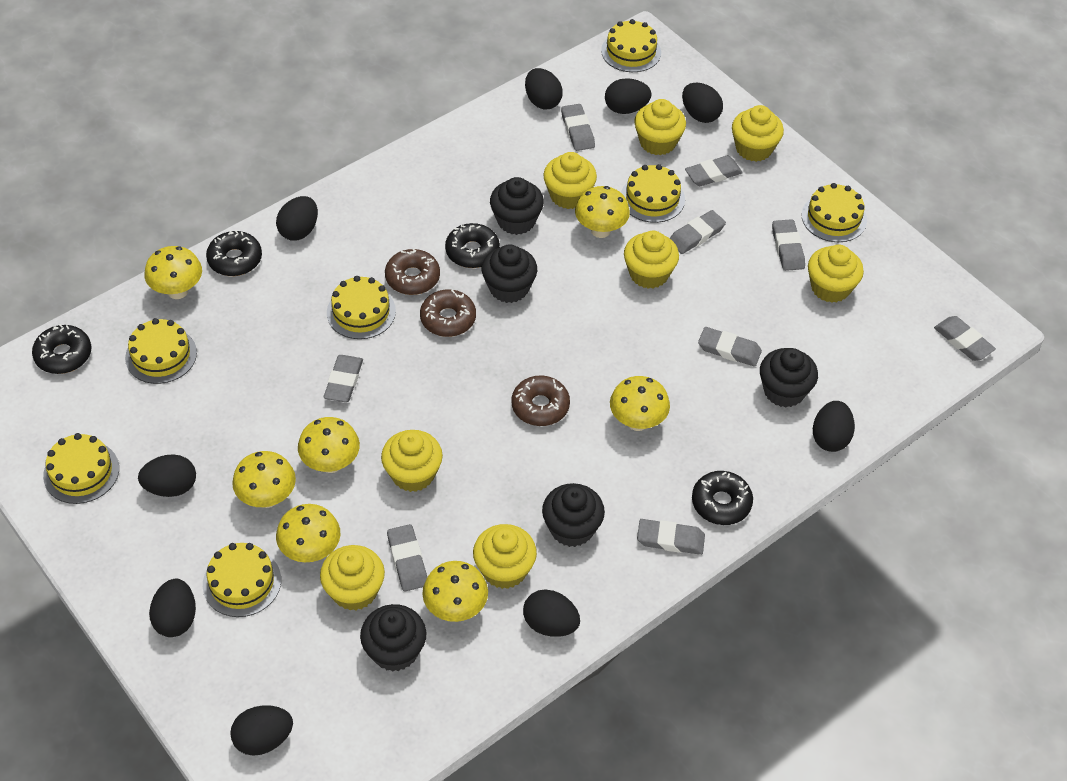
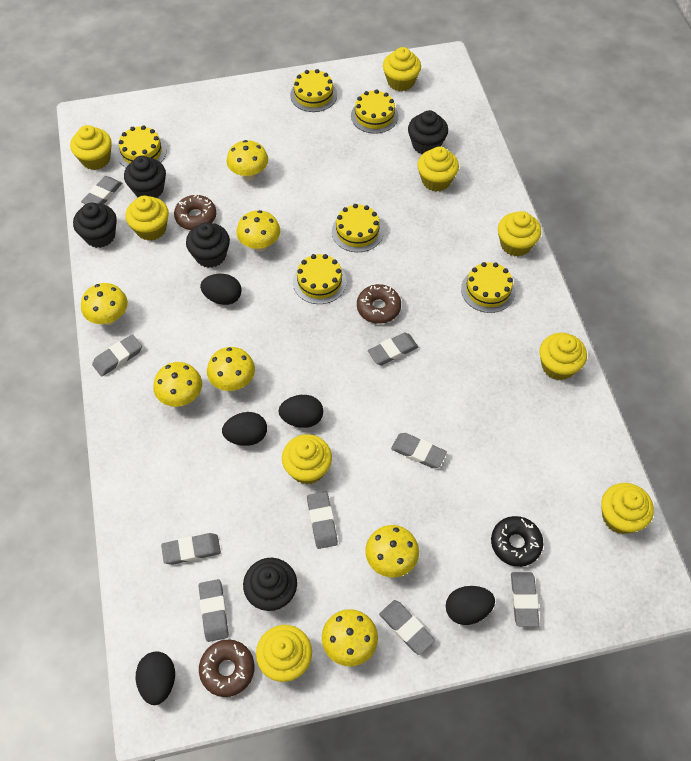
black donut: 4 -> 1
black egg: 9 -> 5
yellow cake: 7 -> 6
yellow cupcake: 8 -> 9

